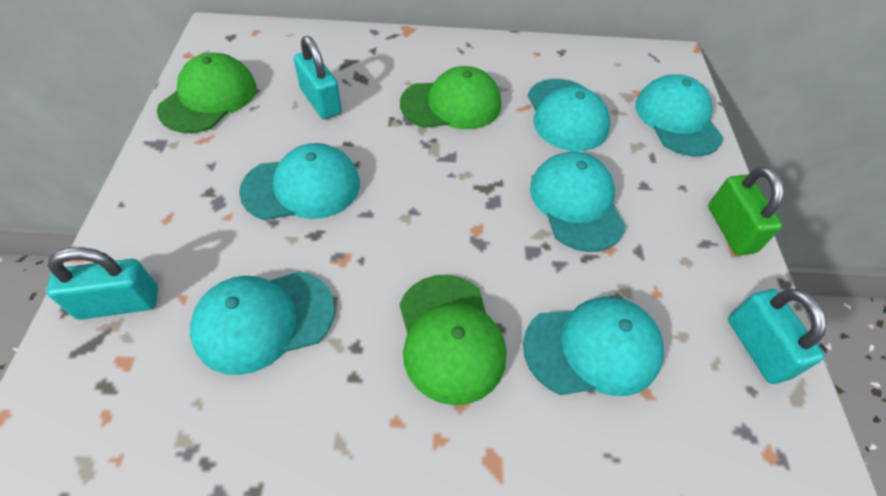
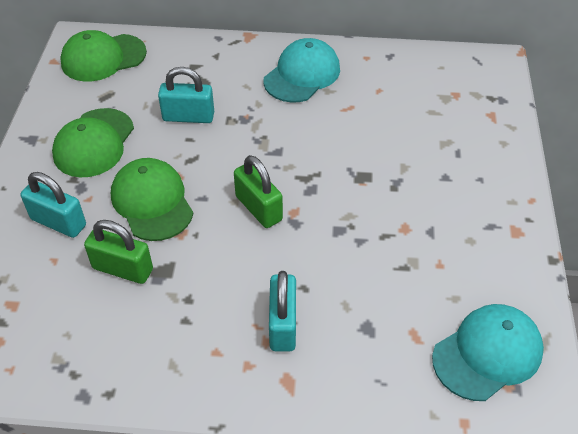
green padlock: 1 -> 2
turquoise cap: 6 -> 2

